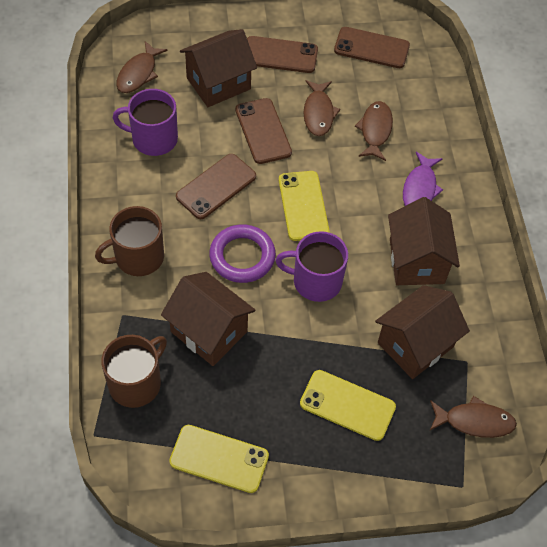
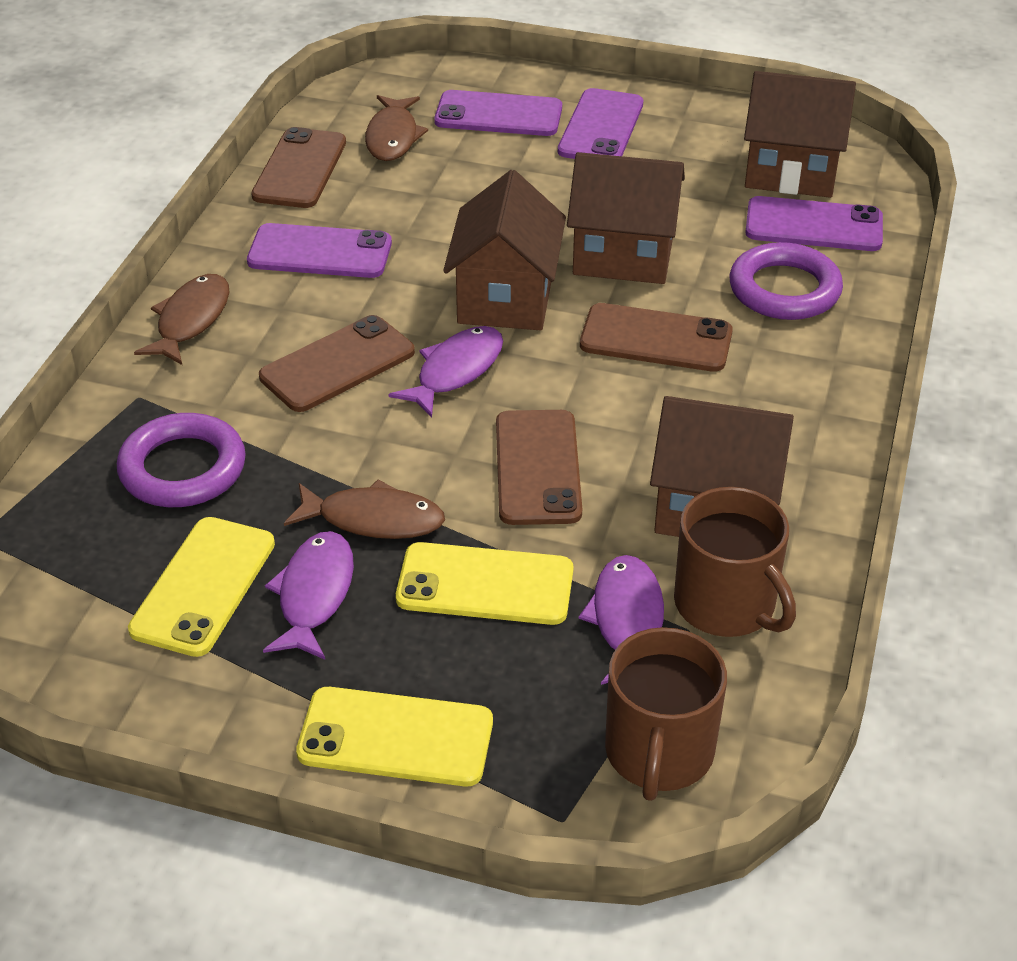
brown fish: 4 -> 3
purple fish: 1 -> 3
purple mug: 2 -> 0
purple phone: 0 -> 4
purple ring: 1 -> 2

